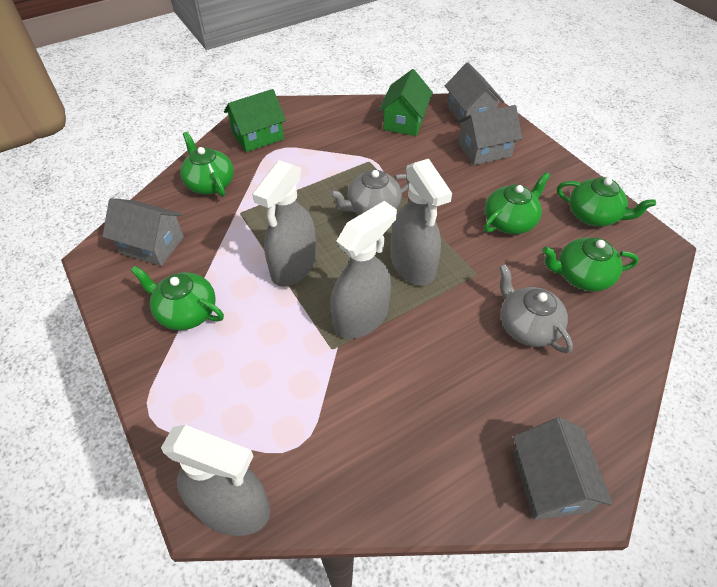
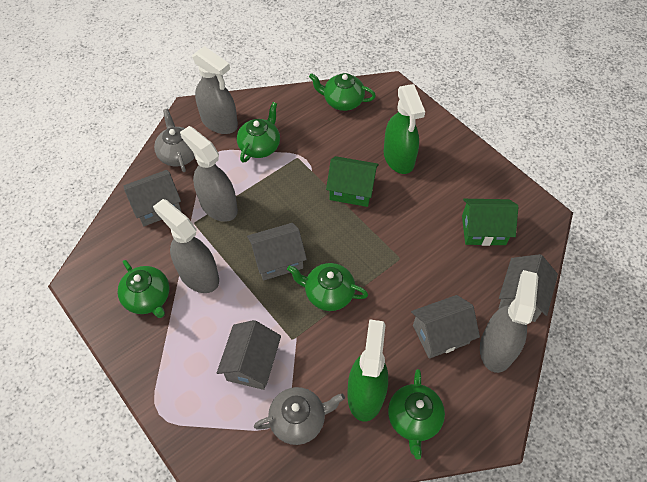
green spray bottle: 0 -> 2
grey house: 4 -> 5

